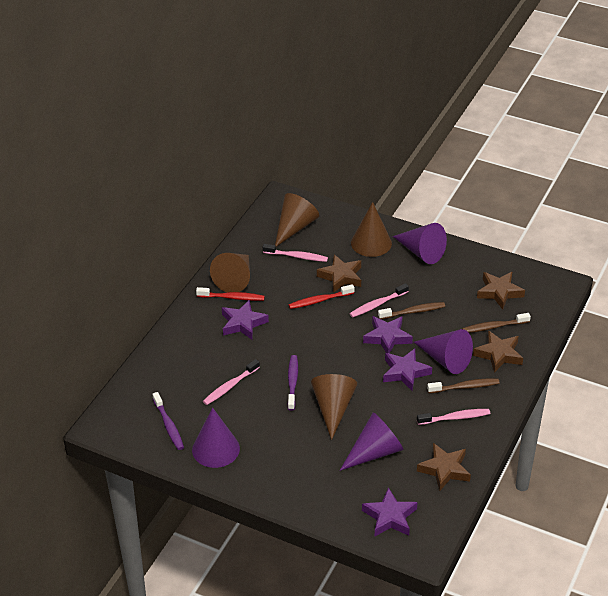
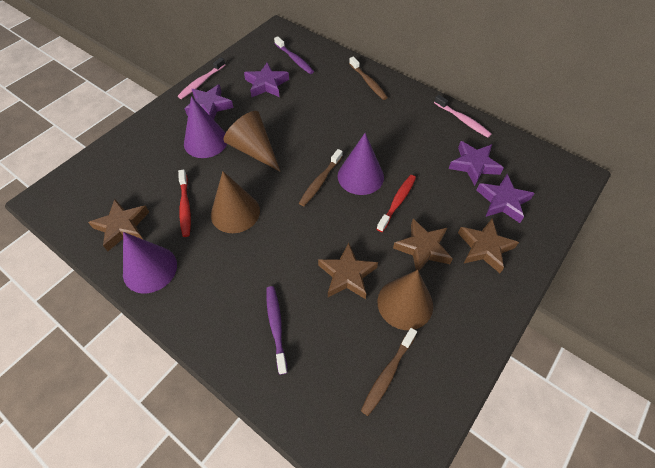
brown cone: 4 -> 3
pink toothbrush: 4 -> 2
purple cone: 4 -> 3

